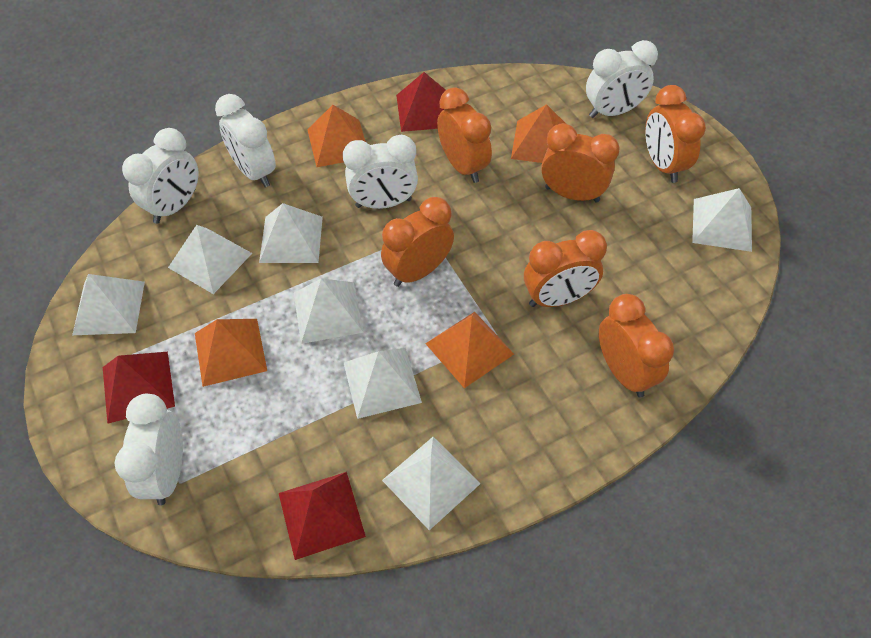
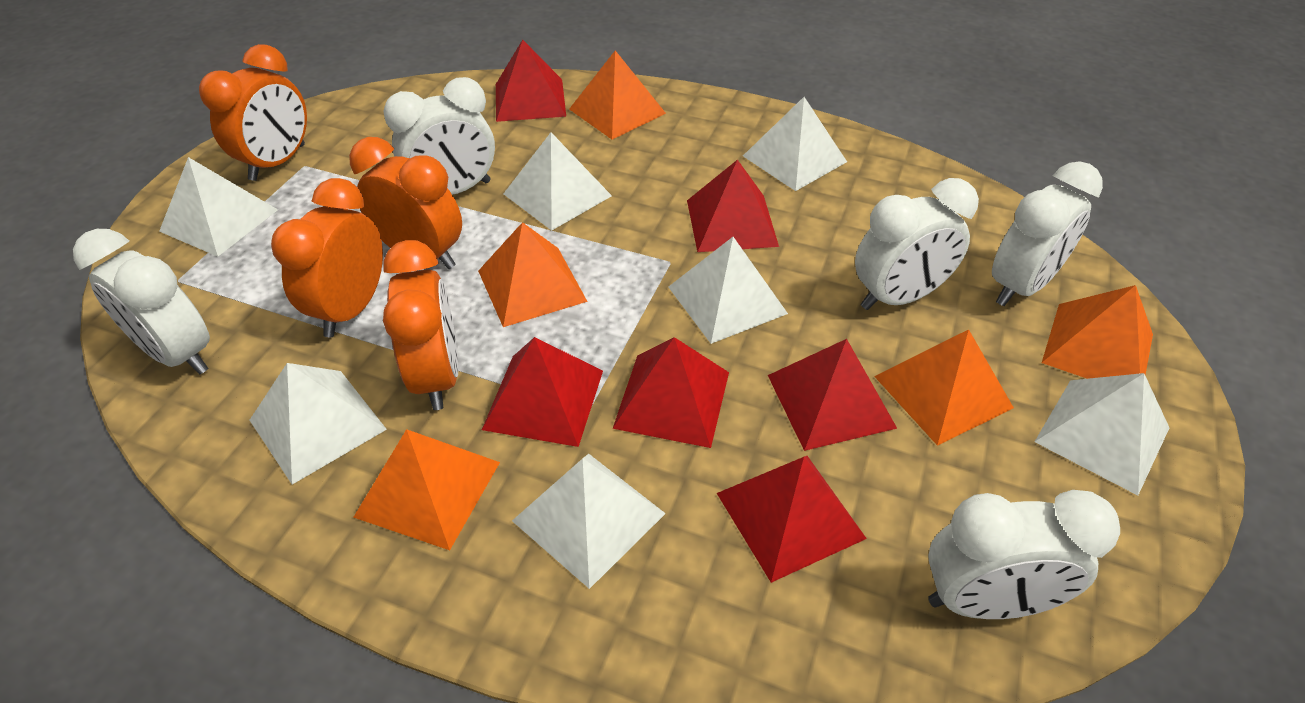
orange clock: 6 -> 4
orange pyramid: 4 -> 5
red pyramid: 3 -> 6

